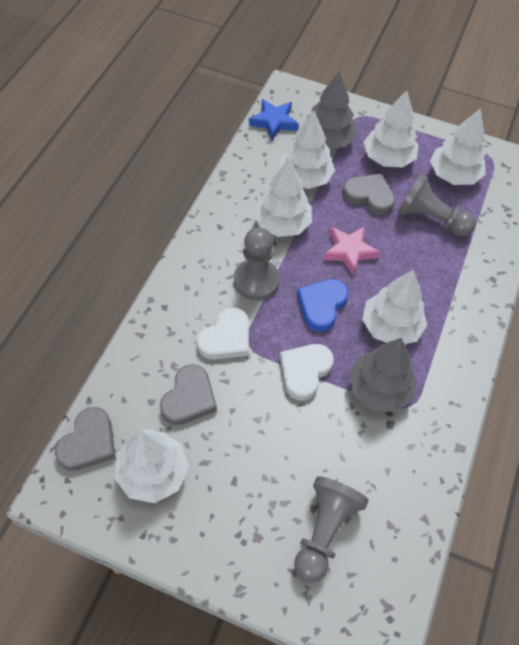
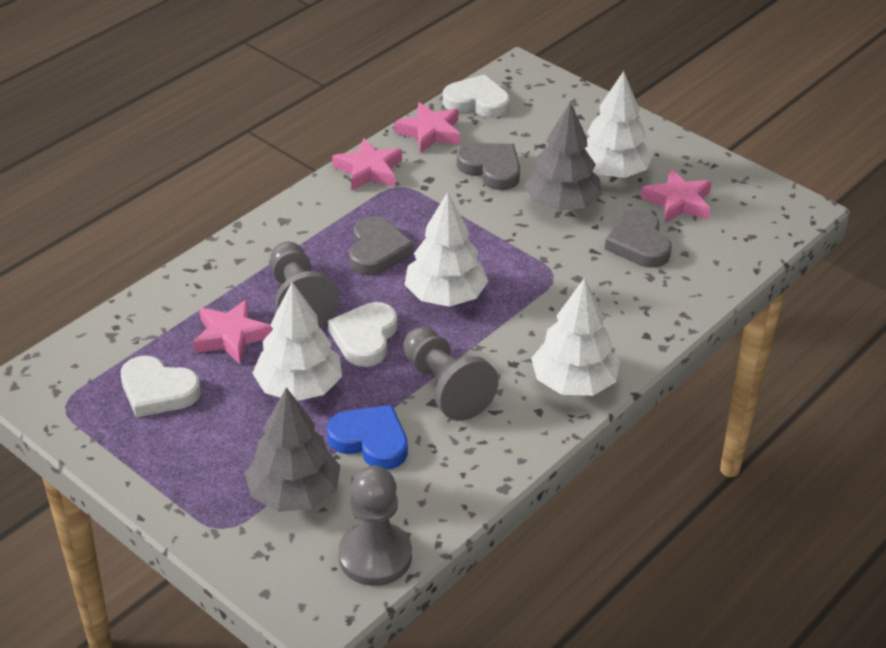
blue star: 1 -> 0
pink star: 1 -> 4
white heart: 2 -> 3
white tree: 6 -> 4

